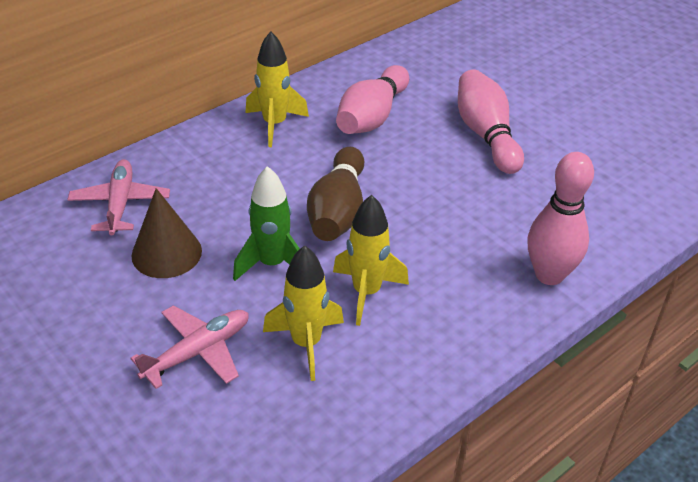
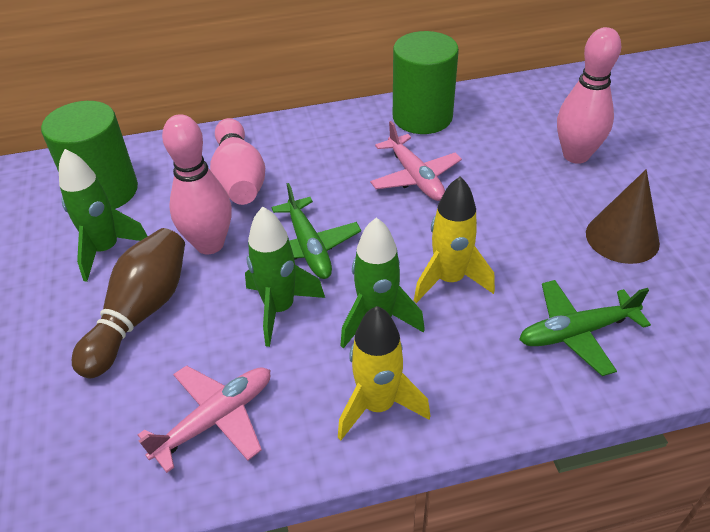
green cylinder: 0 -> 2
green plane: 0 -> 2
green rocket: 1 -> 3
yellow rocket: 3 -> 2

